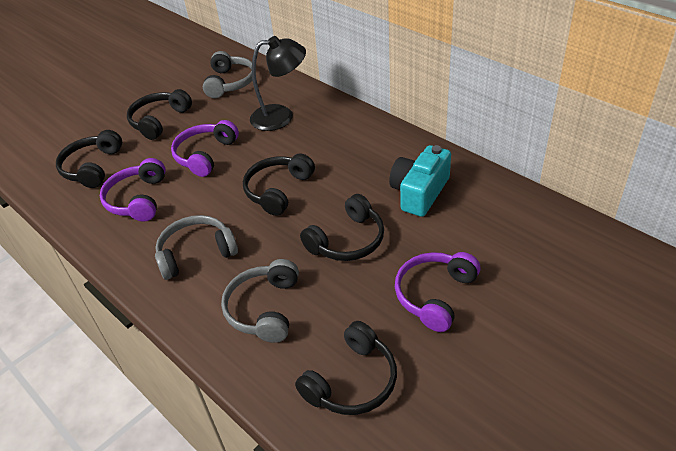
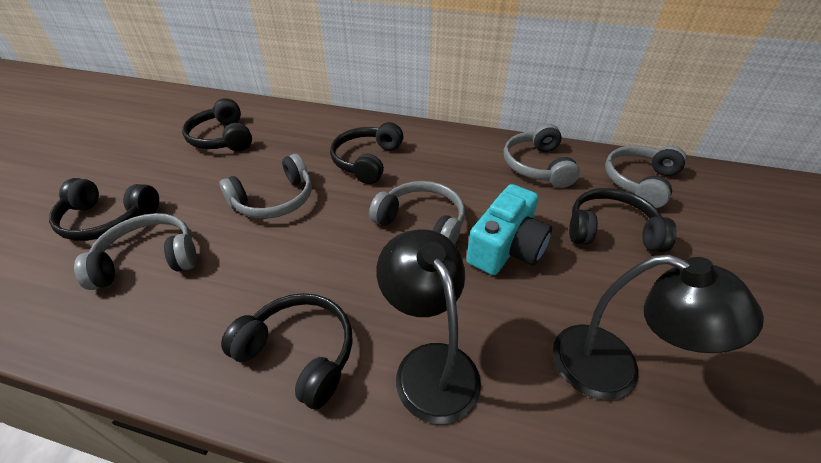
black lamp: 1 -> 2
grey headphones: 3 -> 5
purple headphones: 3 -> 0

